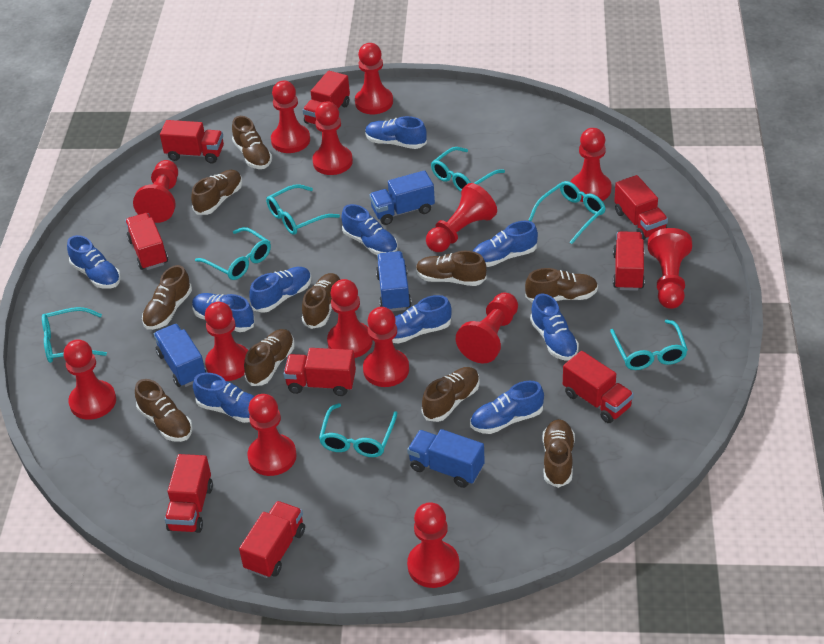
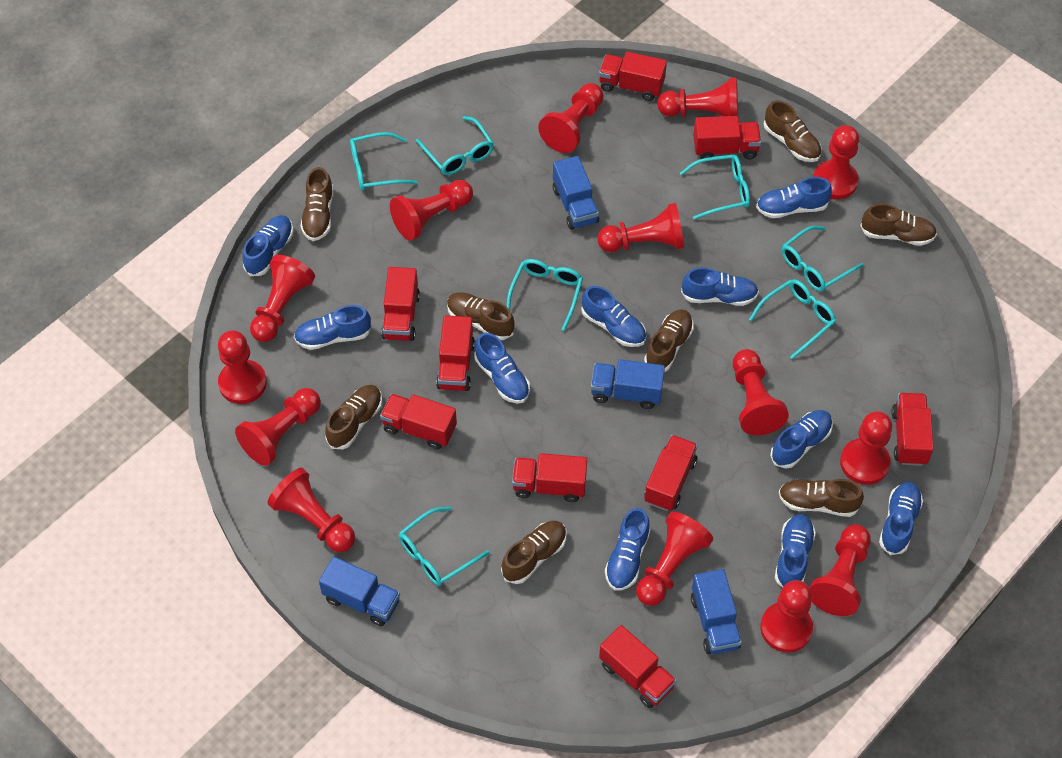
brown shoe: 10 -> 8

